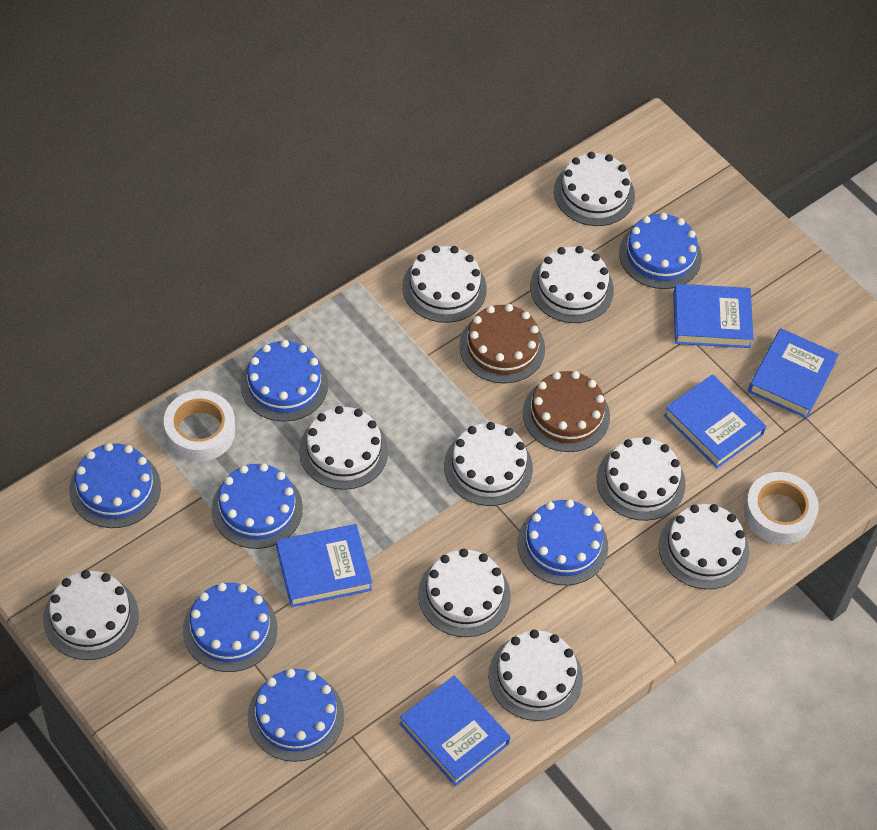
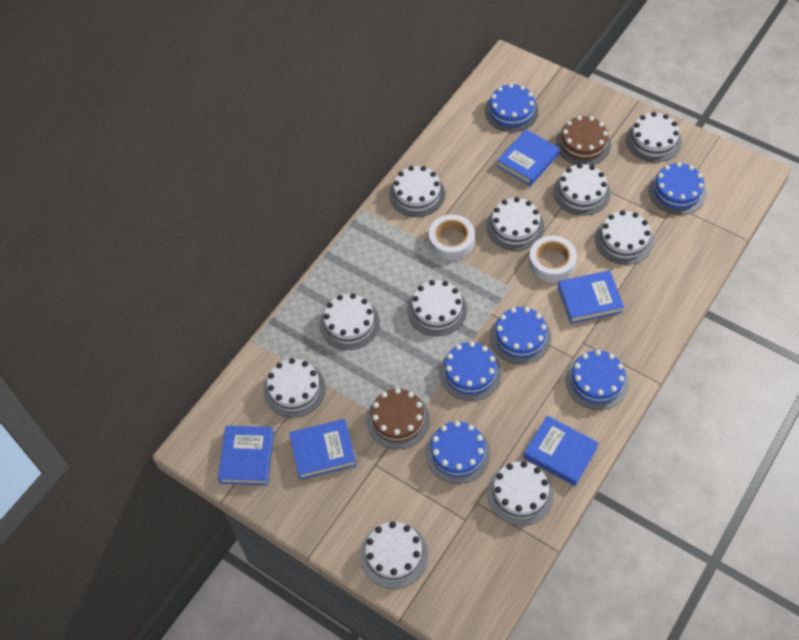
blue cake: 7 -> 6

